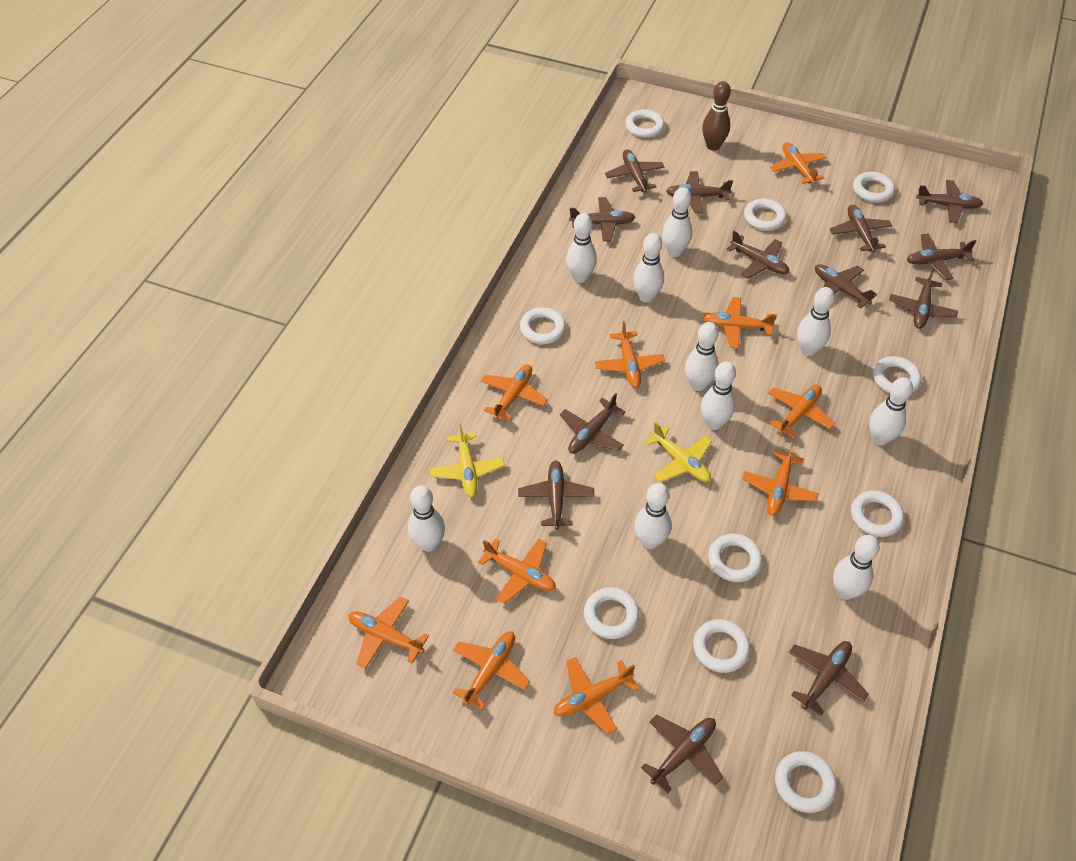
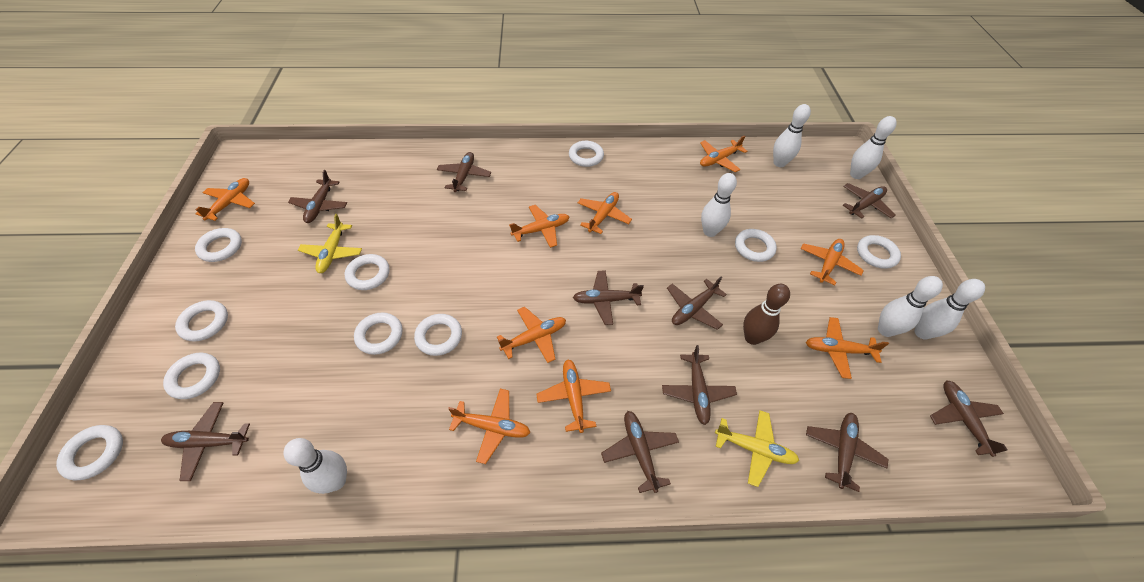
brown plane: 13 -> 10
orange plane: 10 -> 9
white bowling pin: 10 -> 6

